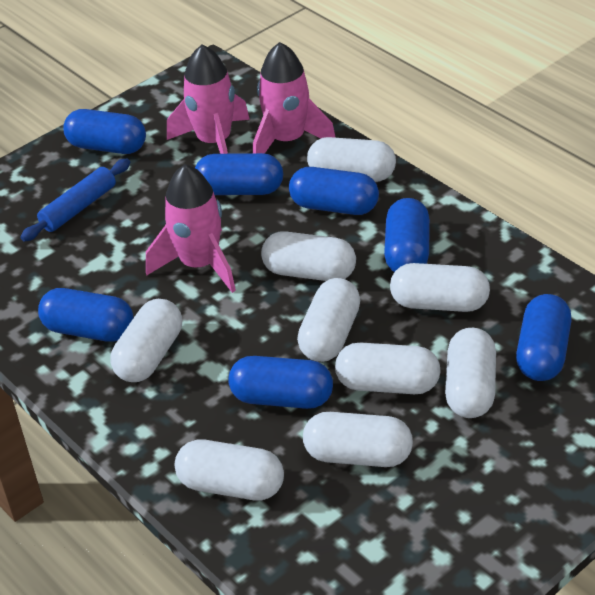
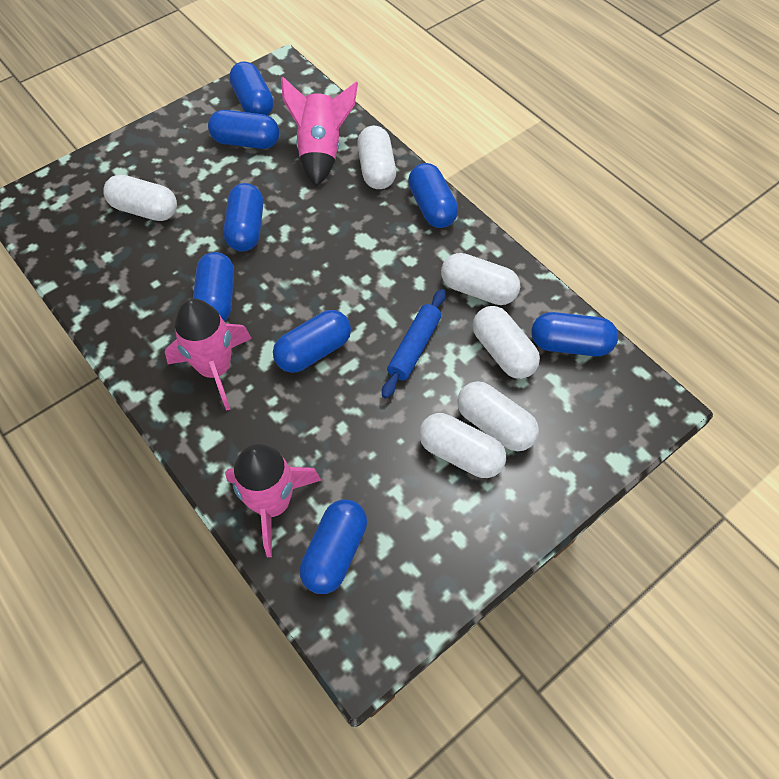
blue capsule: 7 -> 8
white capsule: 9 -> 6

